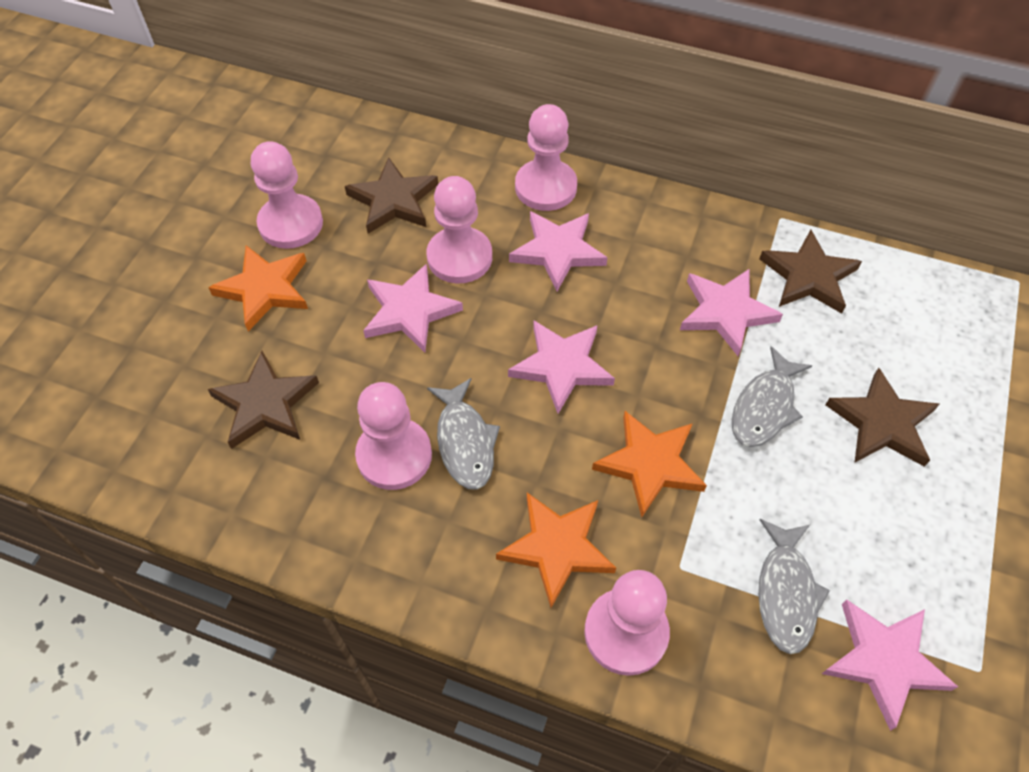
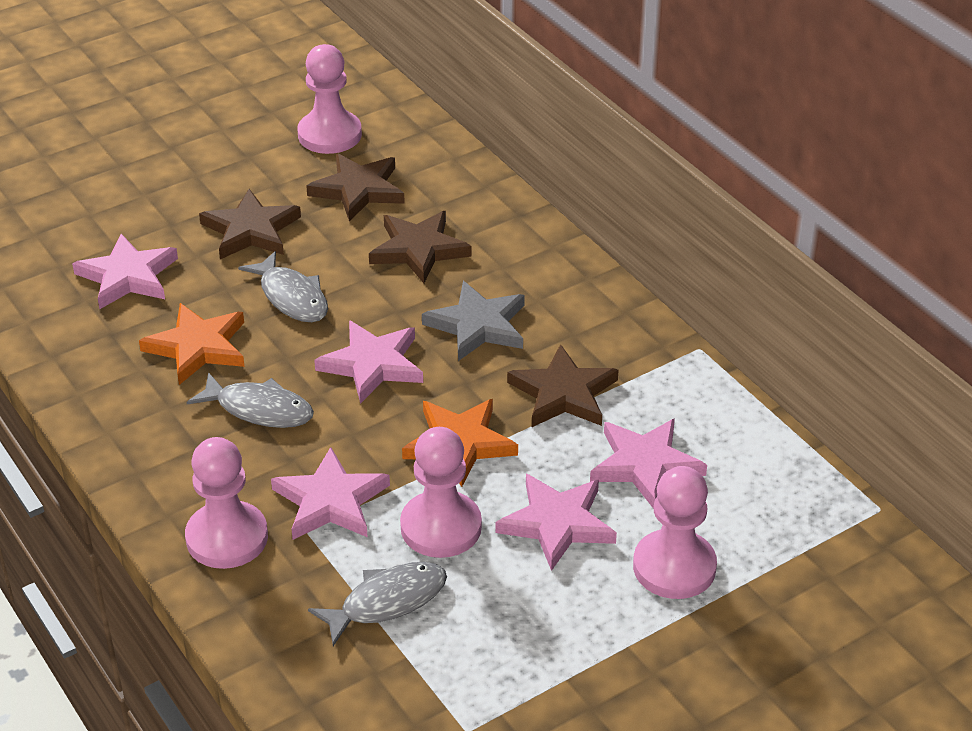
grey star: 0 -> 1
orange star: 3 -> 2
pink pawn: 5 -> 4

